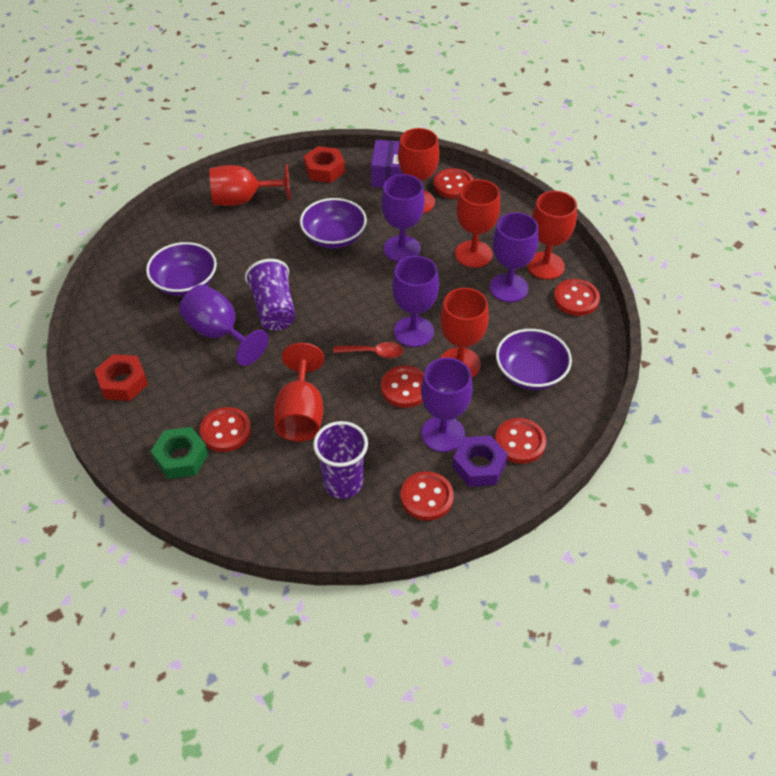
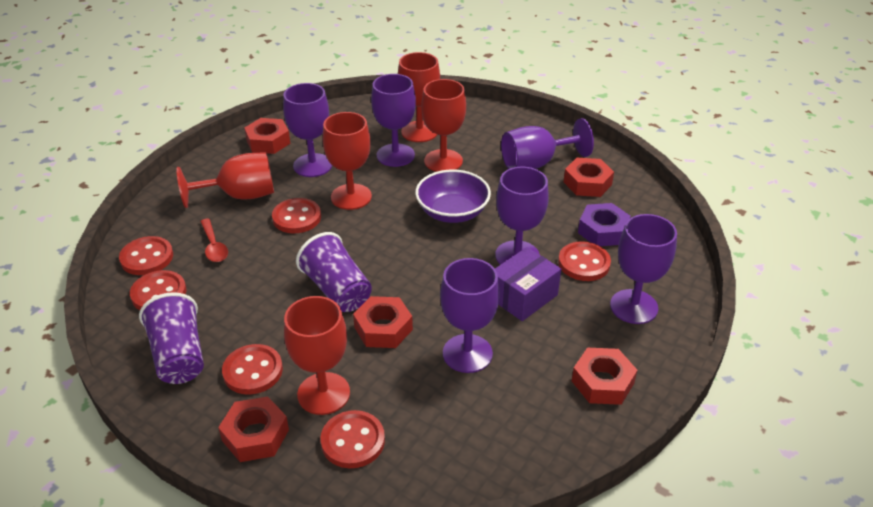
green nut: 1 -> 0
purple bowl: 3 -> 1
purple goblet: 5 -> 6
red goblet: 6 -> 5
red nut: 2 -> 5

